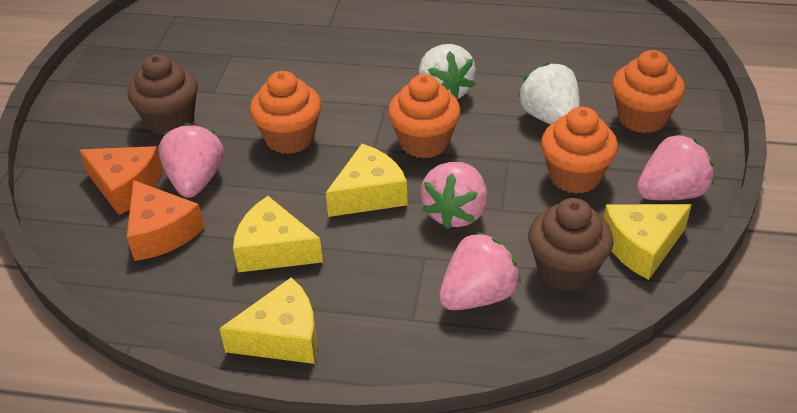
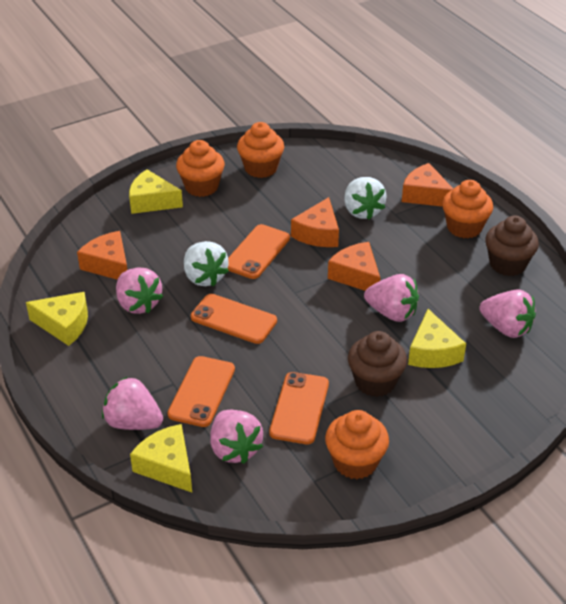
orange cheese: 2 -> 4
orange phone: 0 -> 4
pink strawberry: 4 -> 5

